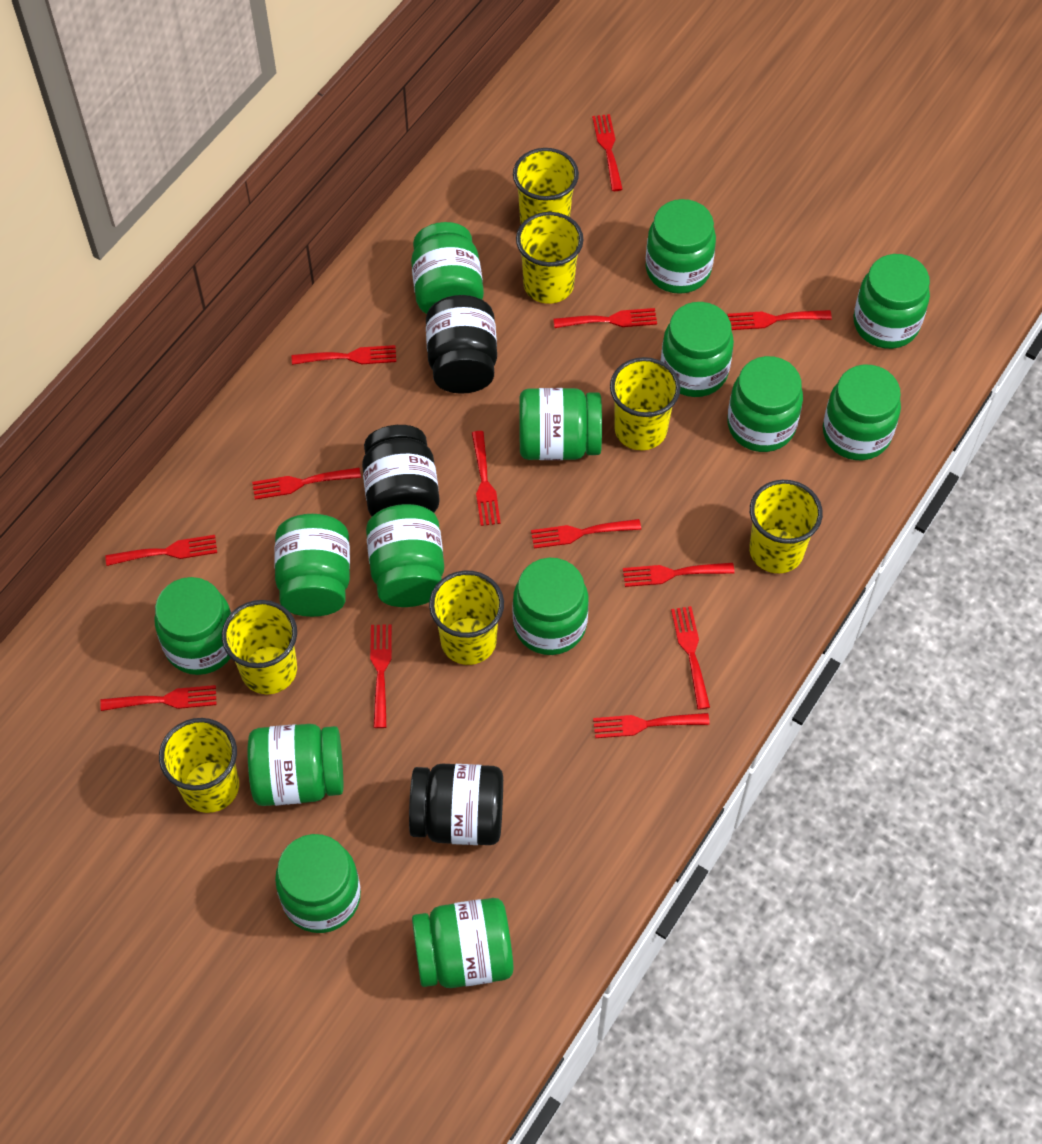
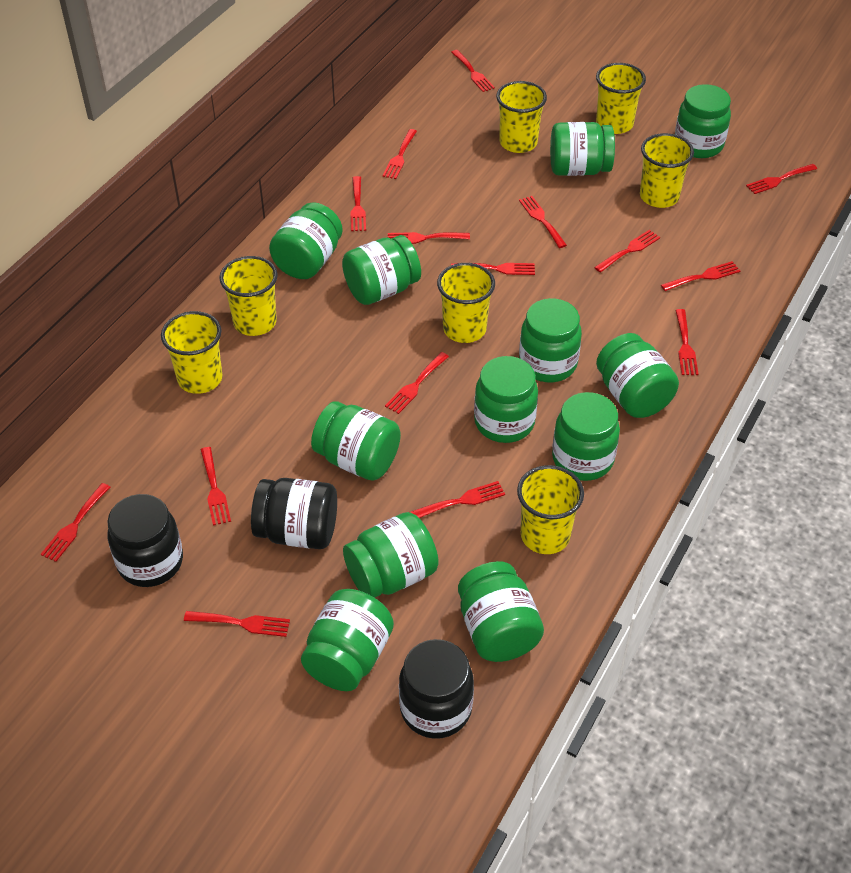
green jar: 14 -> 12
red fork: 13 -> 15

